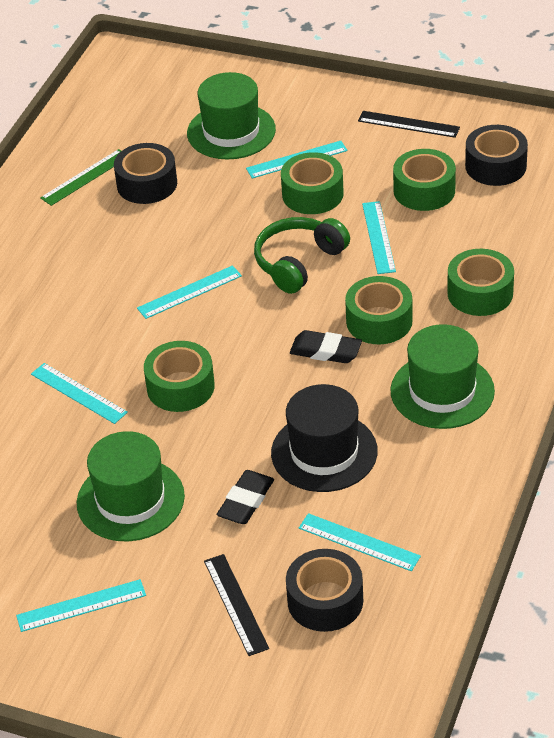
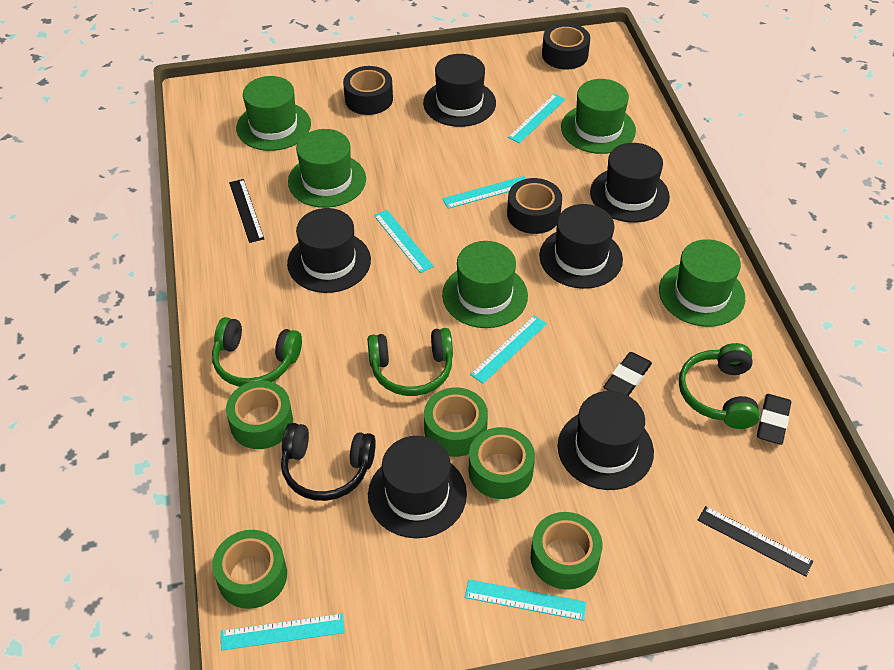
black hat: 1 -> 6
black headphones: 0 -> 1
green hat: 3 -> 5
green headphones: 1 -> 3
green ruler: 1 -> 0

